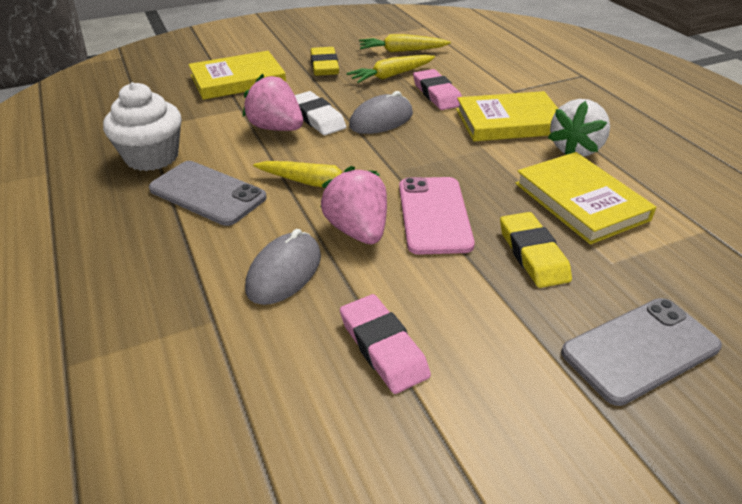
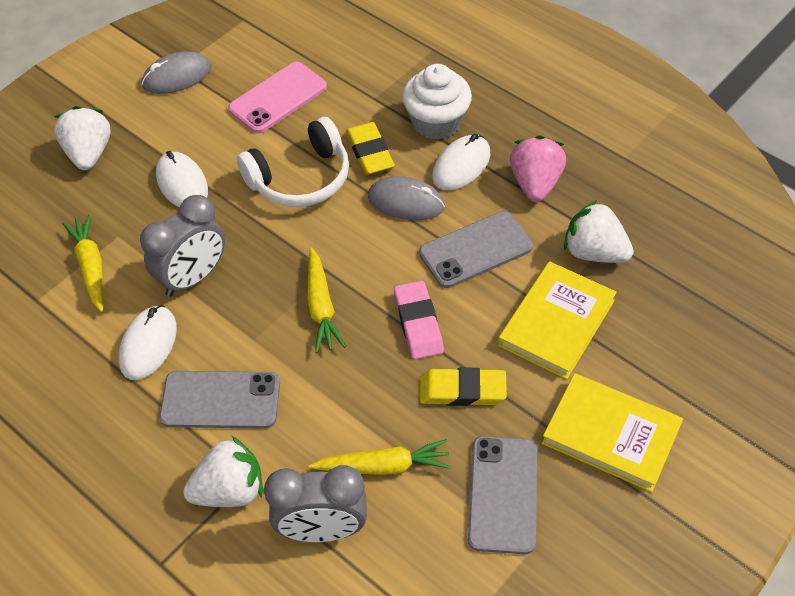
grey clock: 0 -> 2
grey phone: 2 -> 3
pink eraser: 2 -> 1
pink strawberry: 2 -> 1
white eraser: 1 -> 0
white headphones: 0 -> 1
white mouse: 0 -> 3
white strawberry: 1 -> 3
yellow book: 3 -> 2

